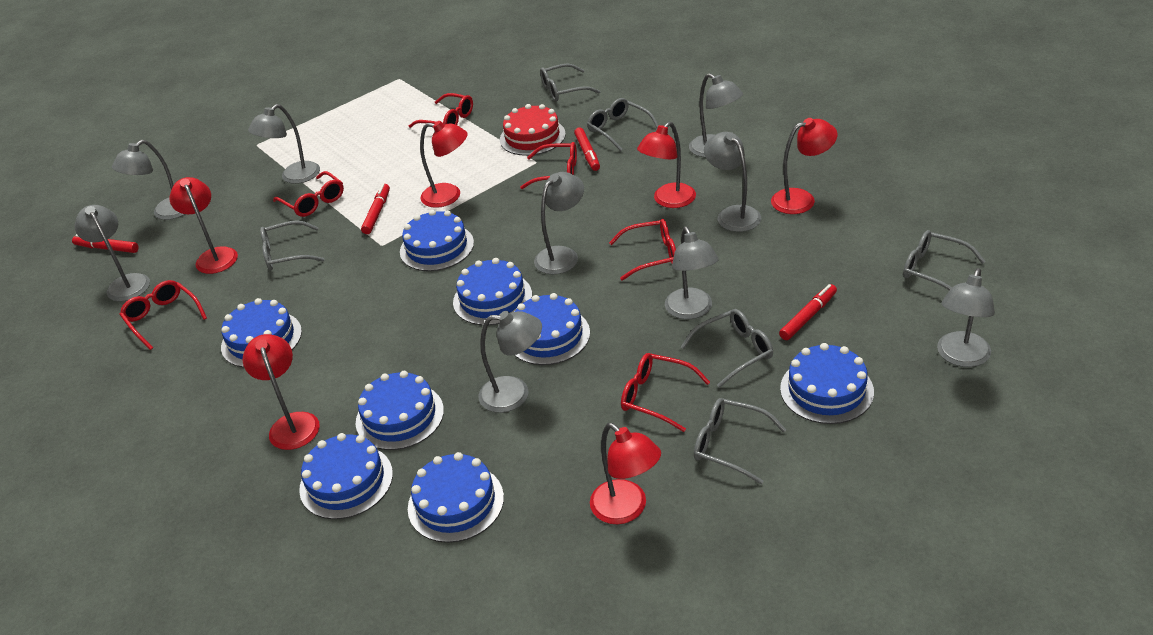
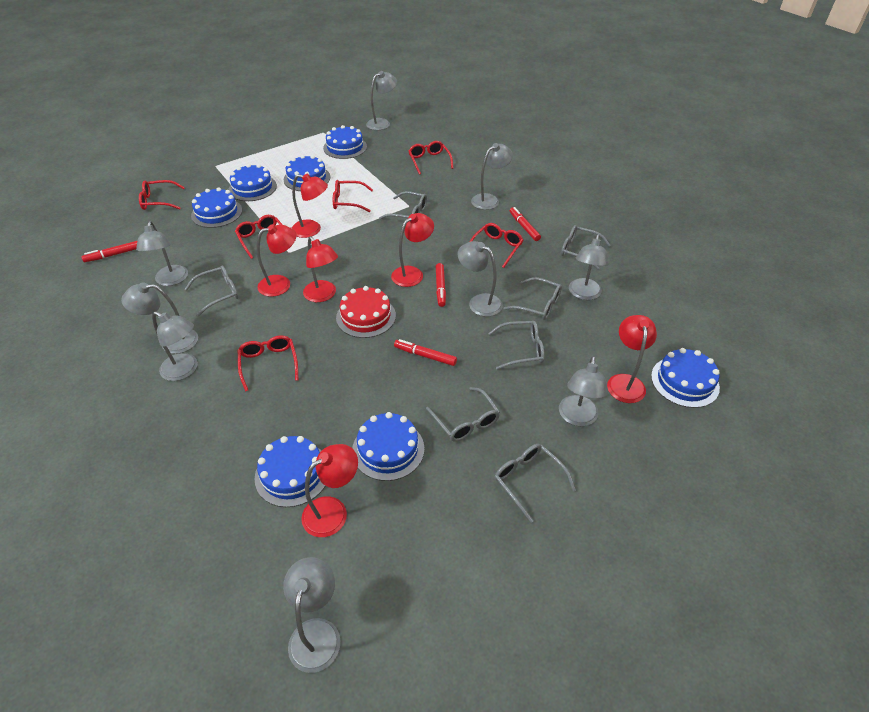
blue cake: 8 -> 7
grey glasses: 6 -> 7

